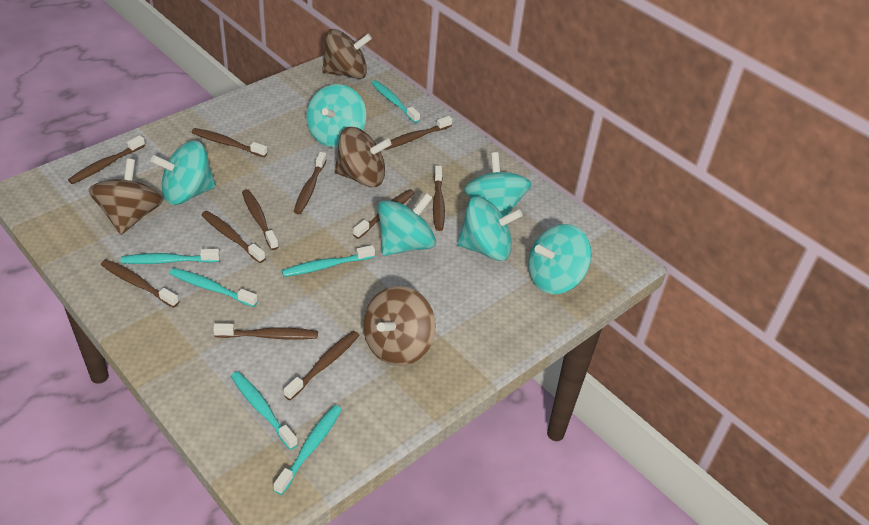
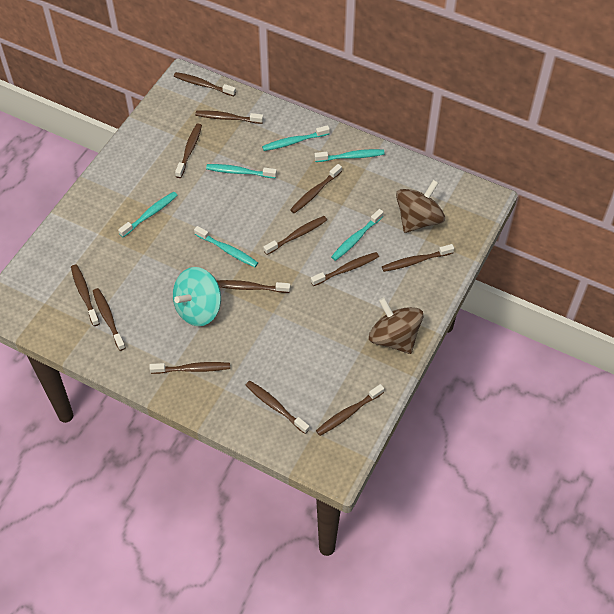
brown spinning top: 4 -> 2
brown toothbrush: 11 -> 13
turquoise spinning top: 6 -> 1

